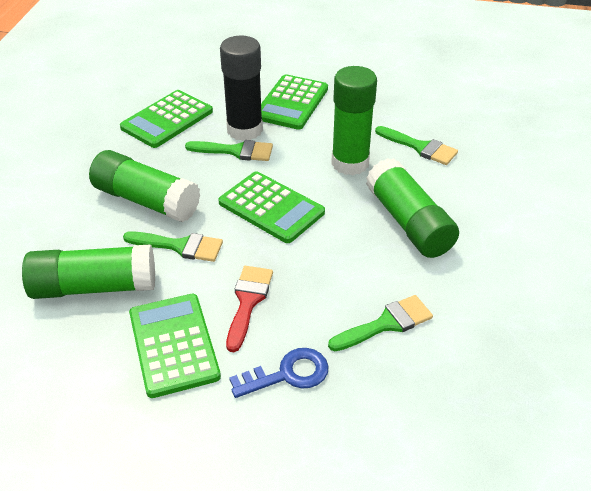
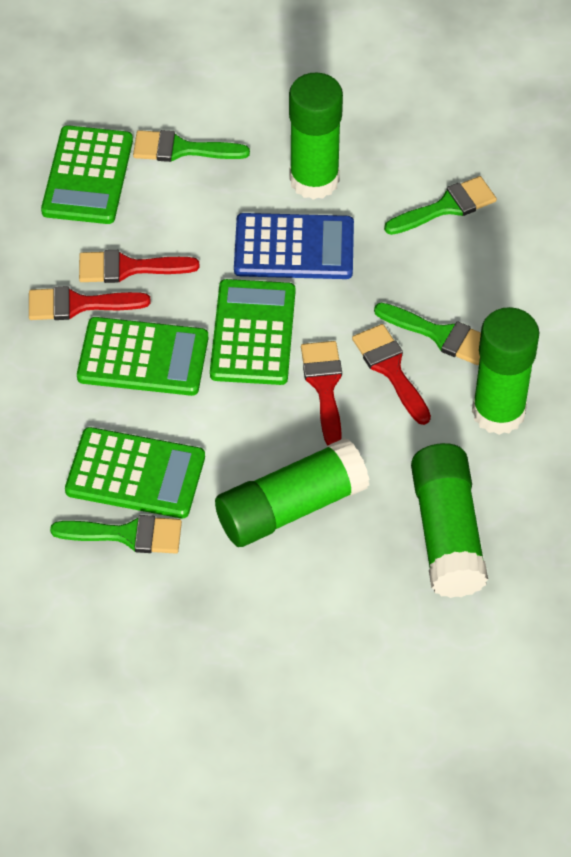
black glue stick: 1 -> 0
blue calculator: 0 -> 1
blue key: 1 -> 0
red brush: 1 -> 4

